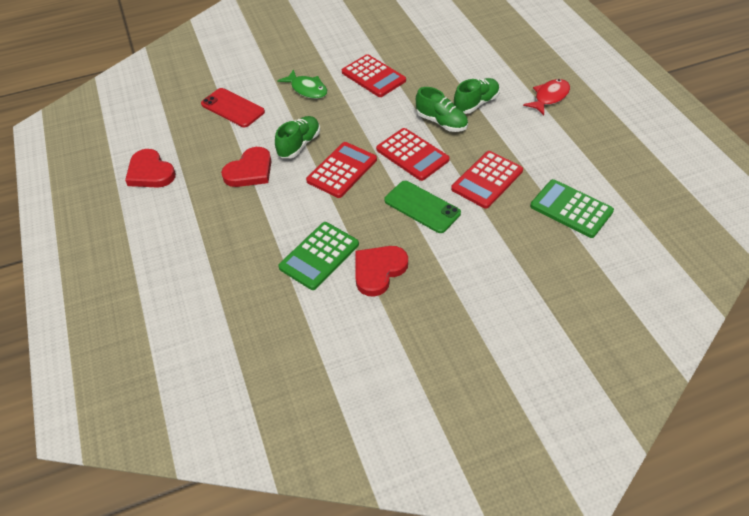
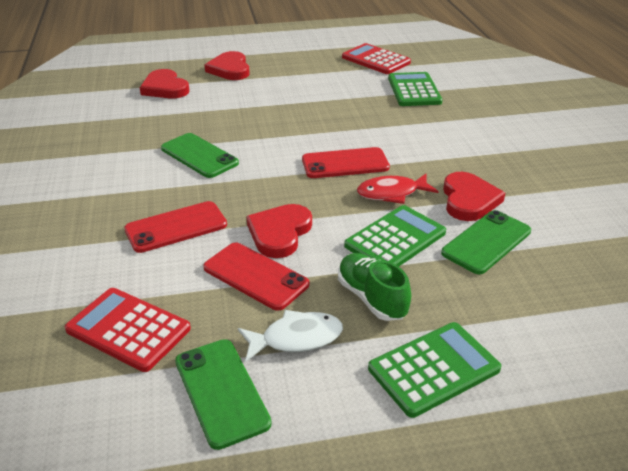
green calculator: 2 -> 3
green fish: 1 -> 0
green phone: 1 -> 3
green shoe: 3 -> 1
red calculator: 4 -> 2
red heart: 3 -> 4
red phone: 1 -> 3
white fish: 0 -> 1

